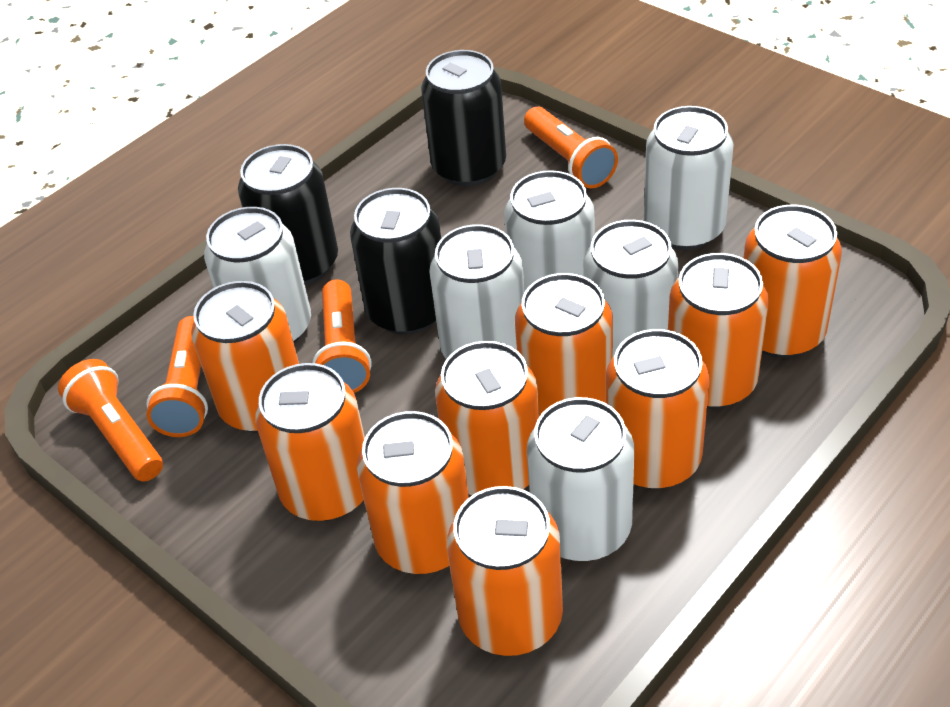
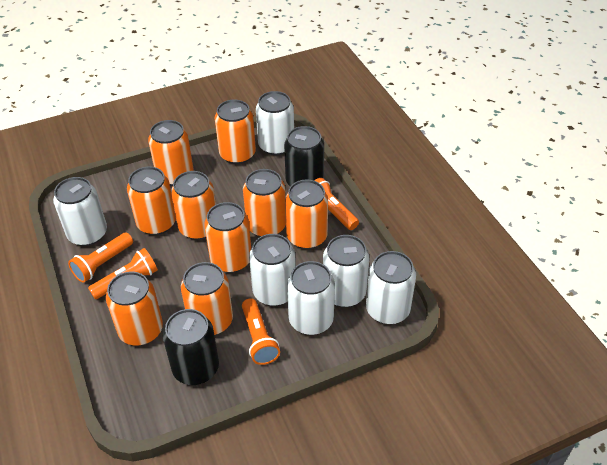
black can: 3 -> 2

